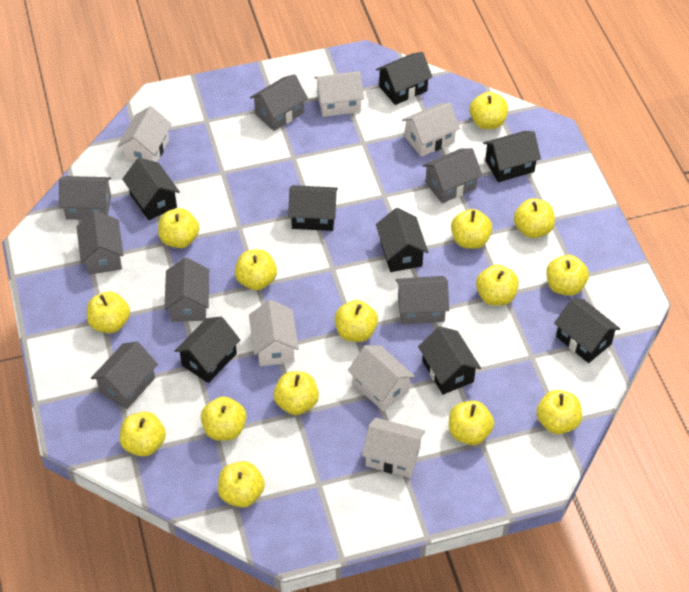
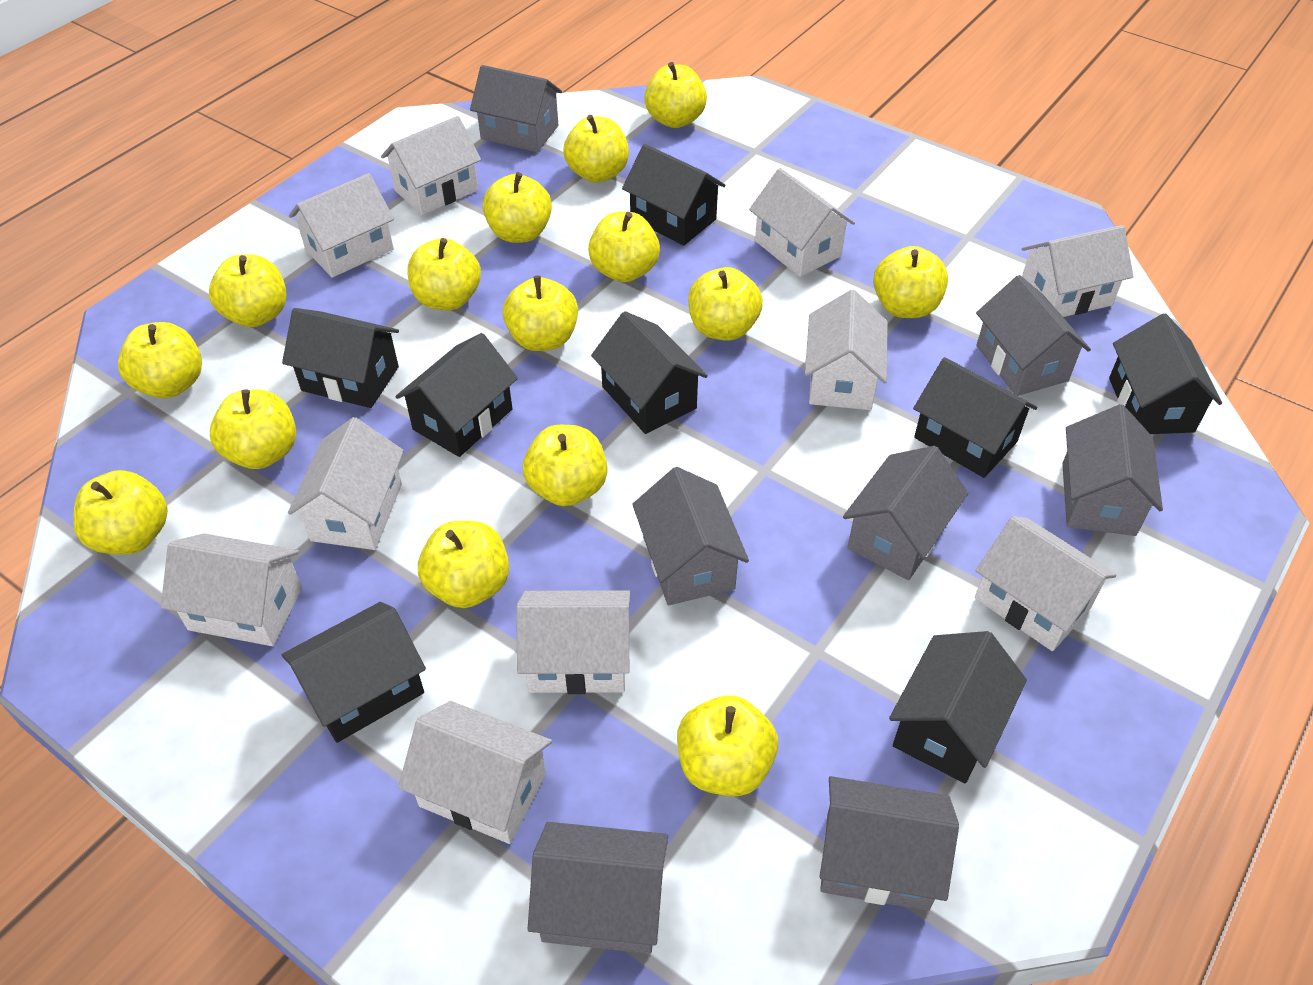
white house: 6 -> 10

